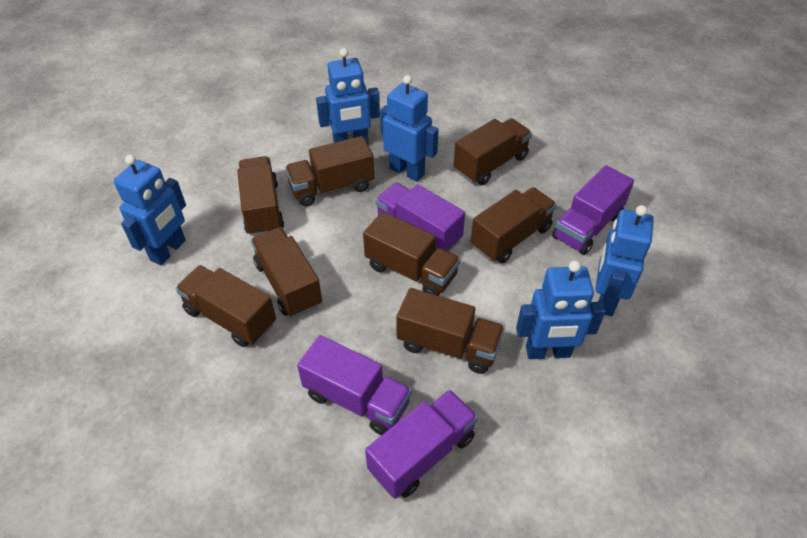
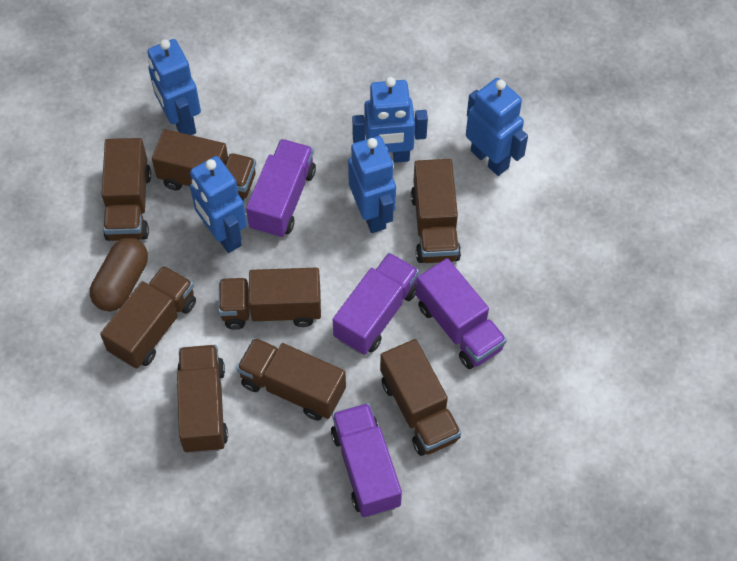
brown capsule: 0 -> 1

